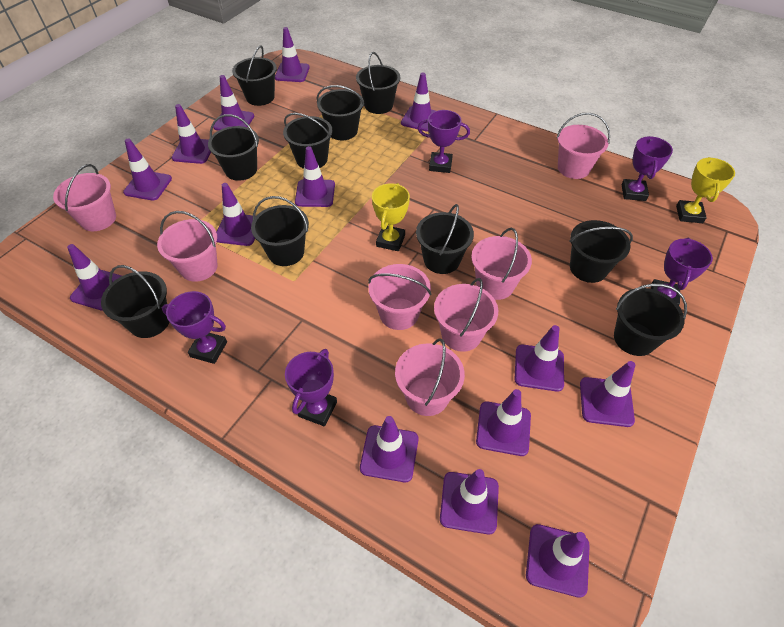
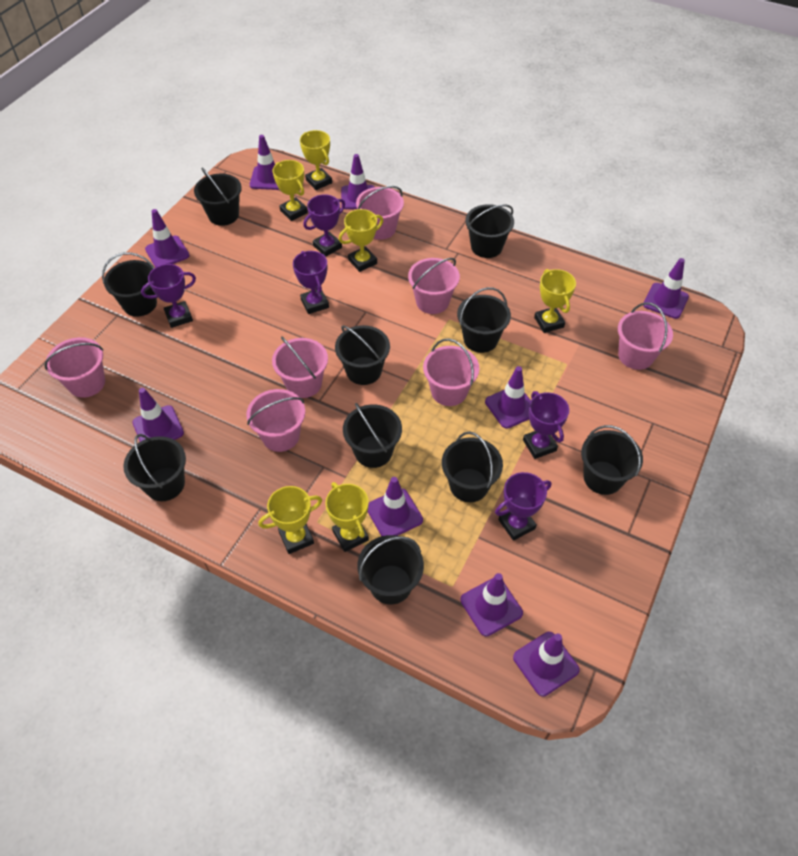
purple traffic cone: 14 -> 9
yellow trophy: 2 -> 6

